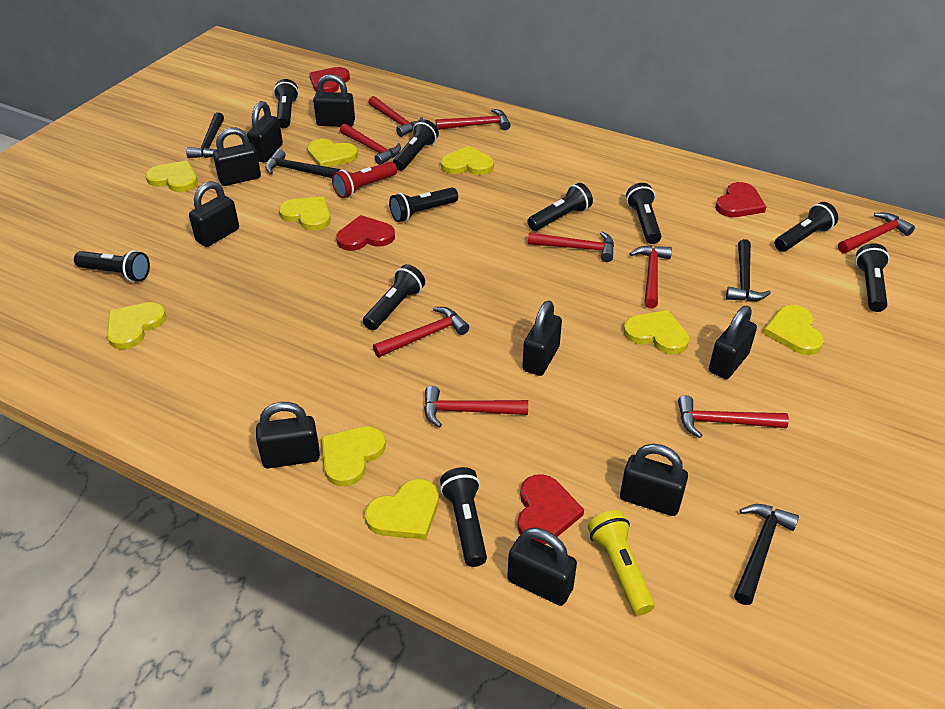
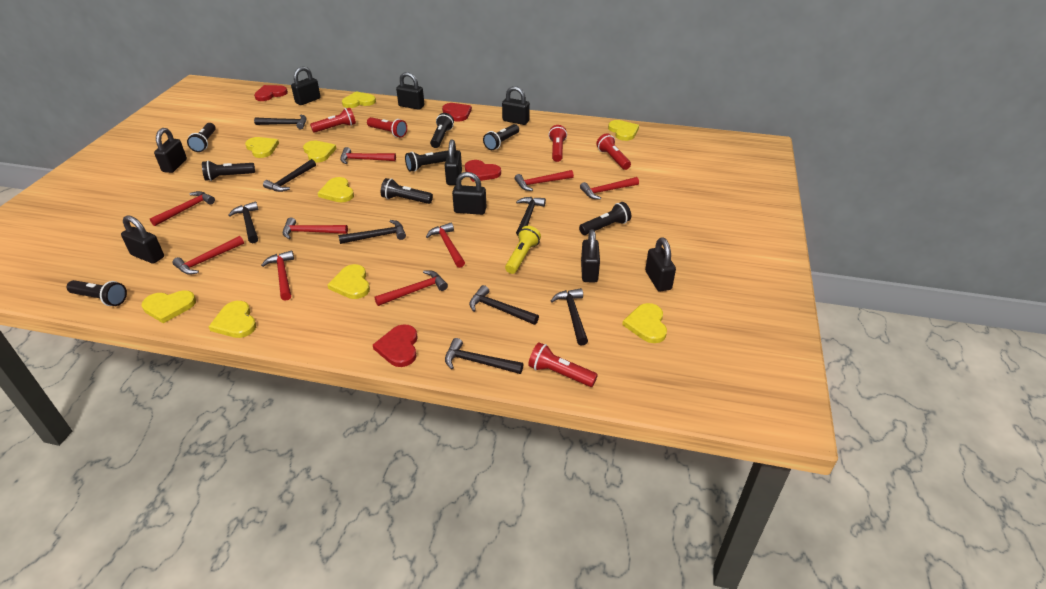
black flashlight: 10 -> 8
black hammer: 4 -> 8
red flashlight: 1 -> 5

